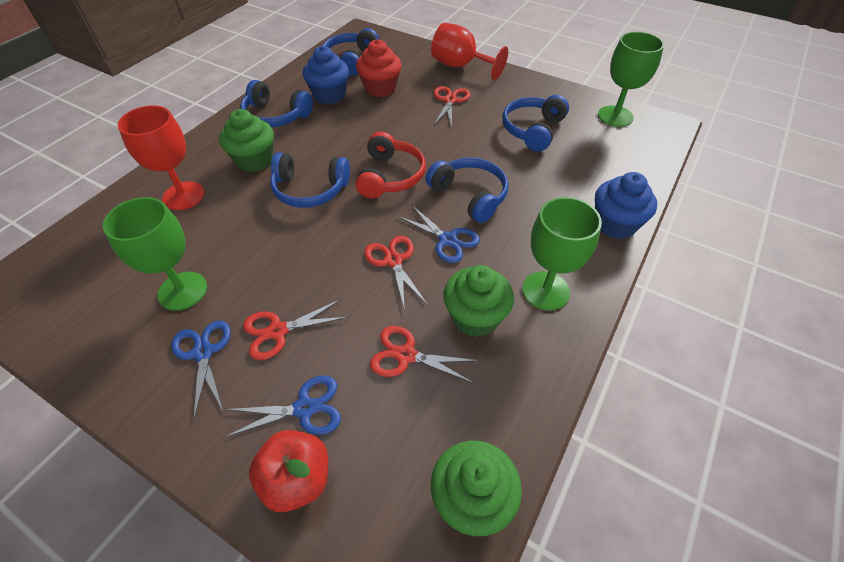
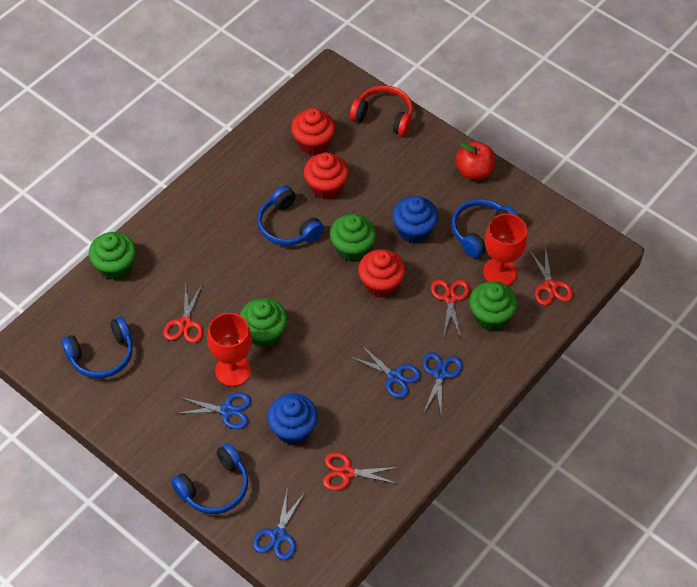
blue headphones: 5 -> 4
blue scissors: 3 -> 4
green cupcake: 3 -> 4
green goblet: 3 -> 0
red cupcake: 1 -> 3

